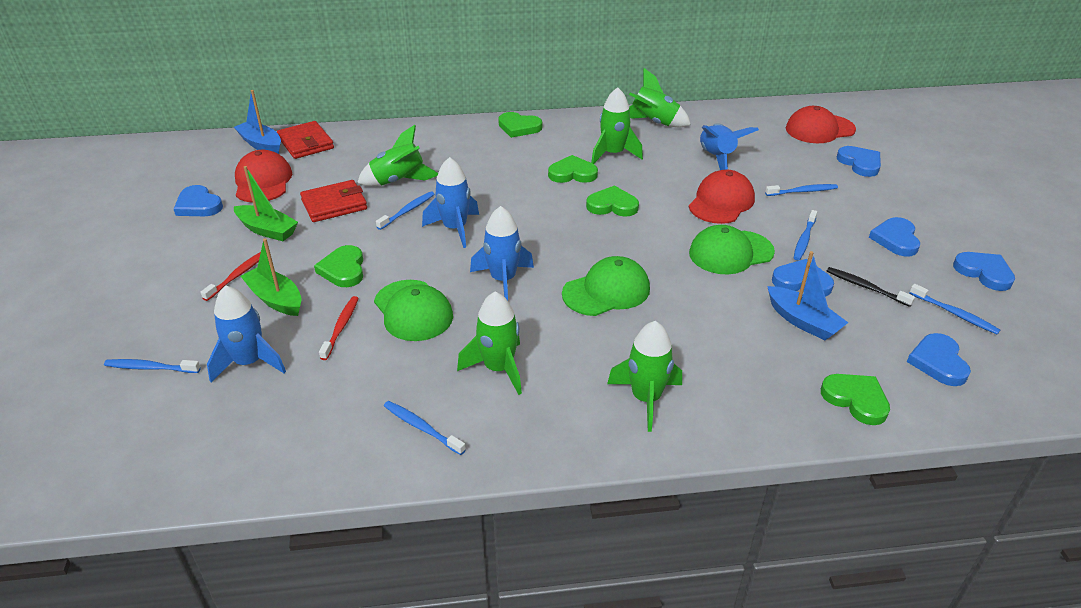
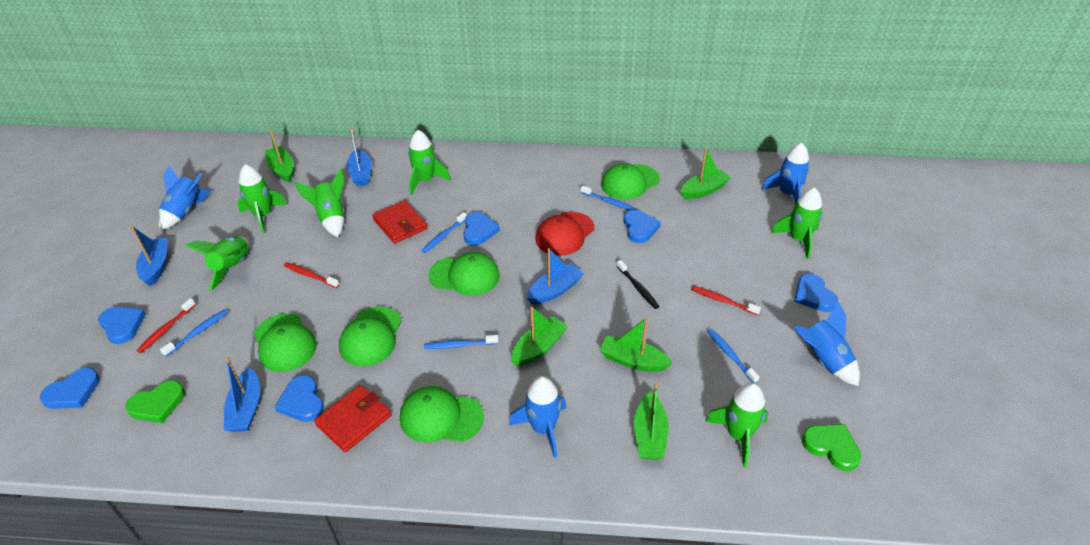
blue boat: 2 -> 4
blue toothbrush: 6 -> 5
green boat: 2 -> 5
green cap: 3 -> 5
green heart: 5 -> 2
green rocket: 5 -> 6
red cap: 3 -> 1
red toothbrush: 2 -> 3

